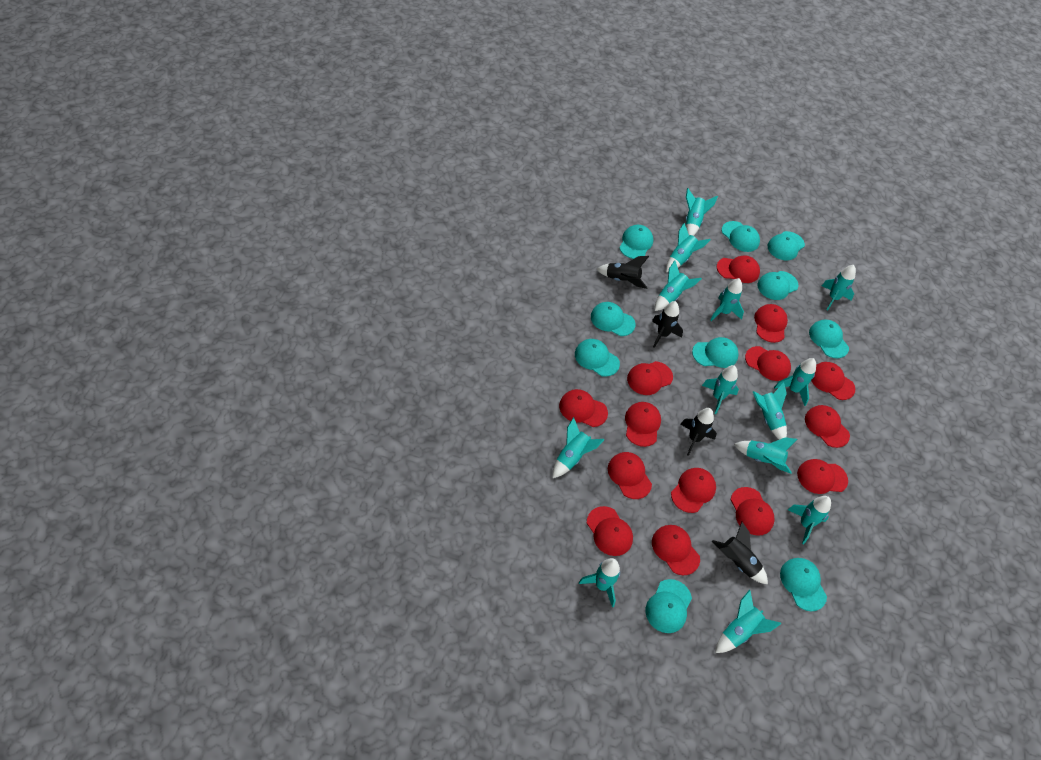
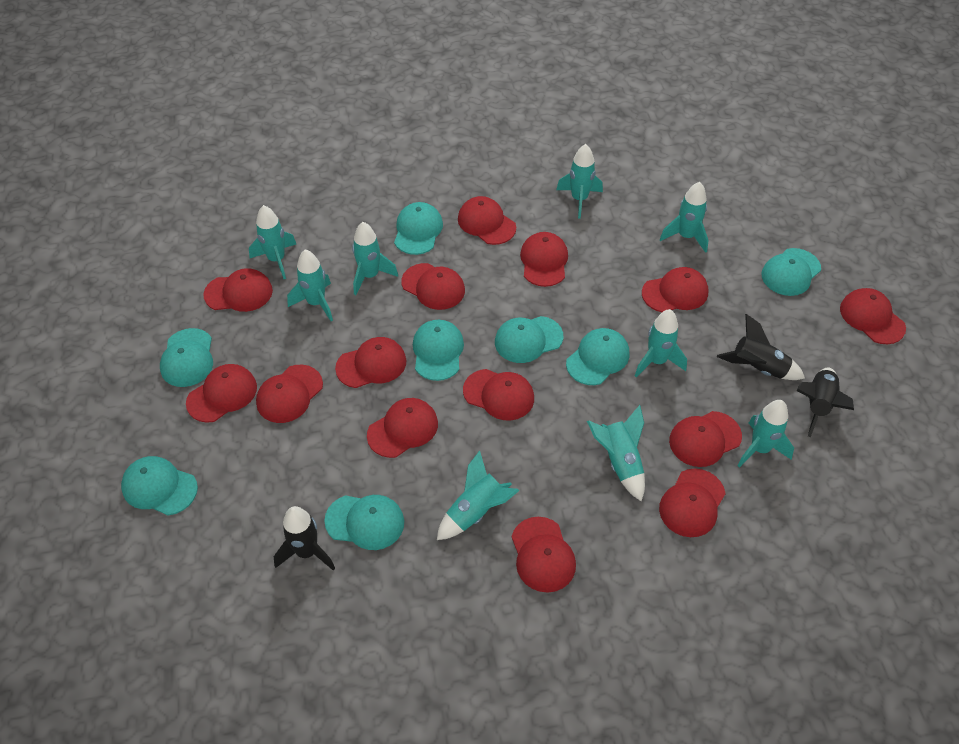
black rocket: 4 -> 3
turquoise cap: 10 -> 8
turquoise rocket: 13 -> 9

